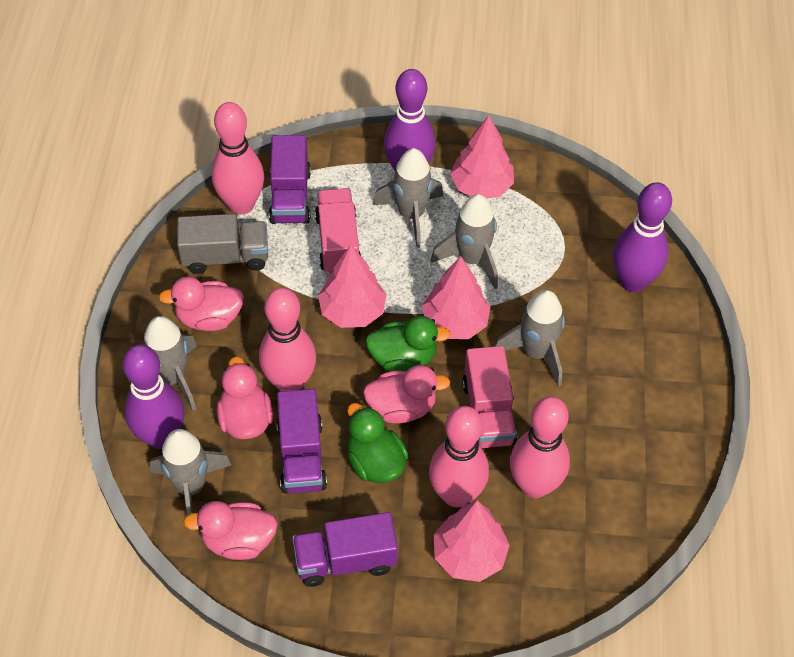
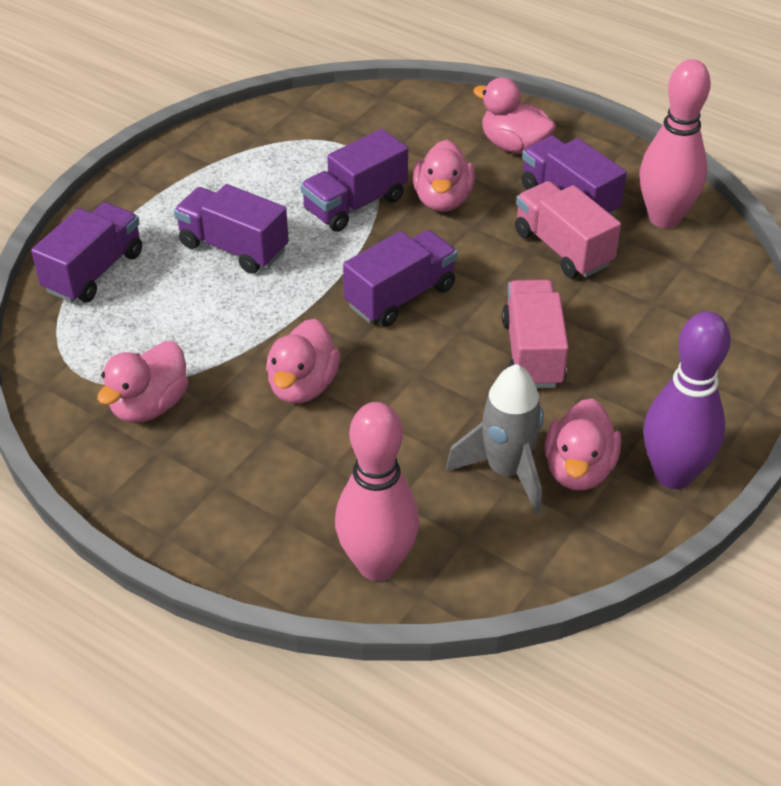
green duck: 2 -> 0
grey rocket: 5 -> 1
grey truck: 1 -> 0
pink bowling pin: 4 -> 2
pink duck: 4 -> 5
pink tree: 4 -> 0
purple bowling pin: 3 -> 1
purple truck: 3 -> 5

